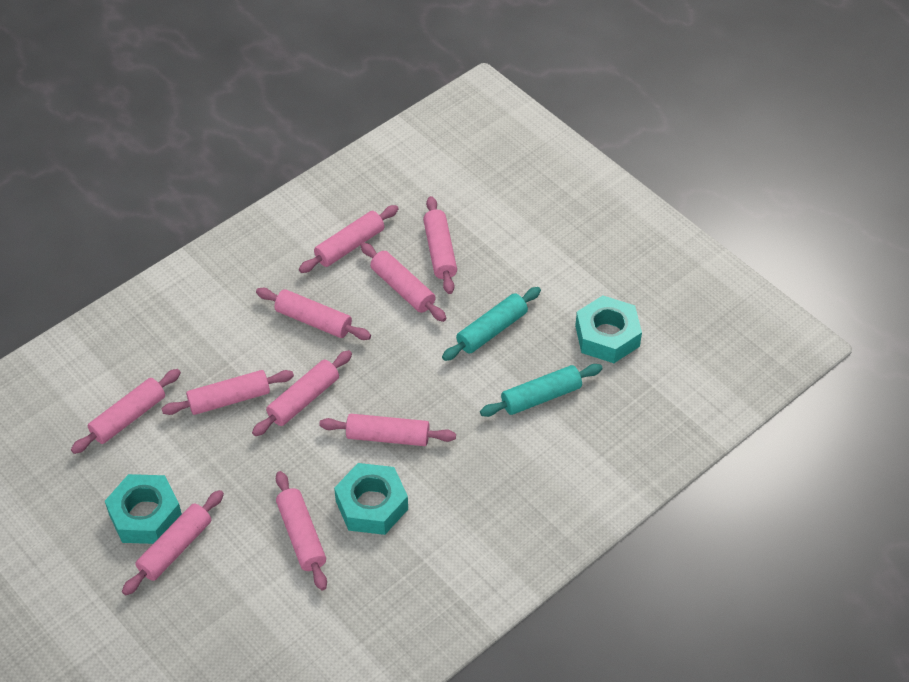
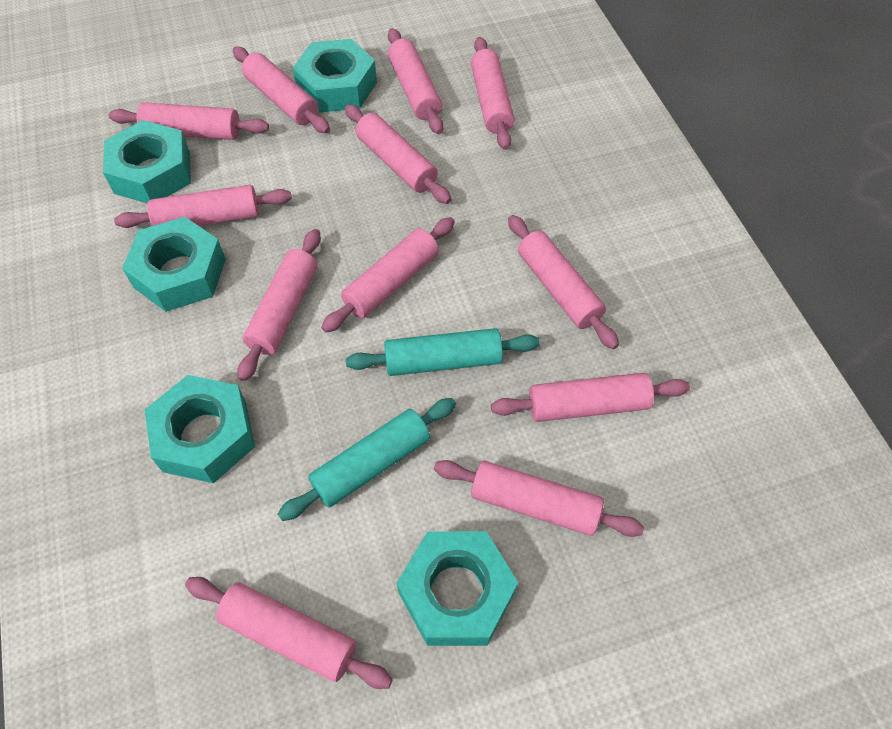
pink rolling pin: 10 -> 12
turquoise nut: 3 -> 5

